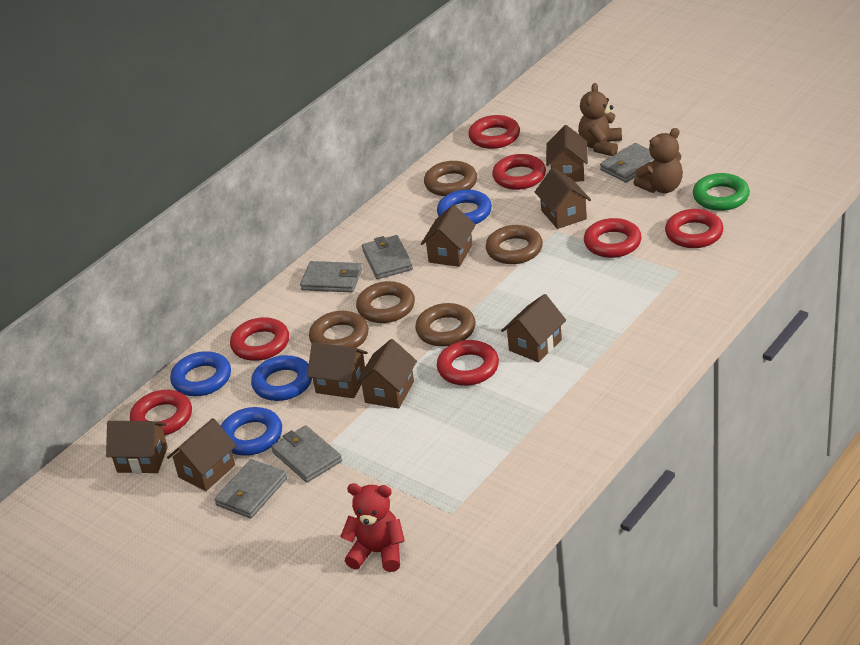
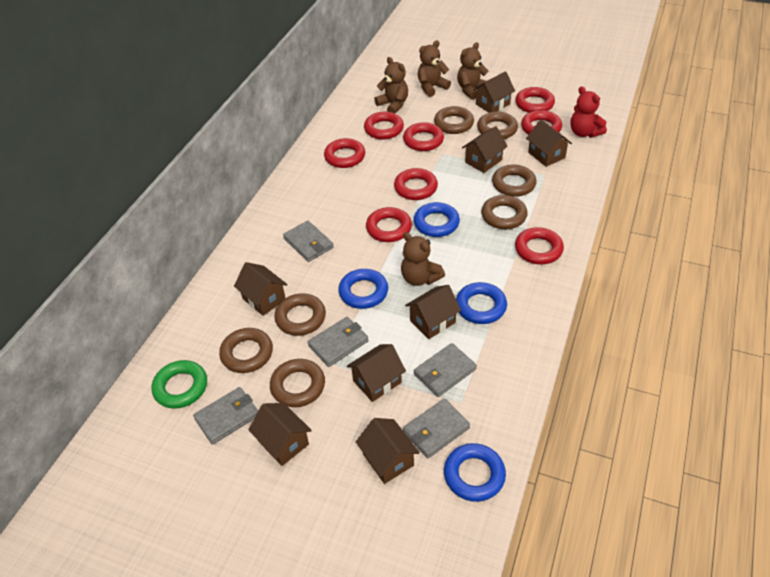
brown ring: 5 -> 7
brown teddy bear: 2 -> 4
red ring: 7 -> 8

